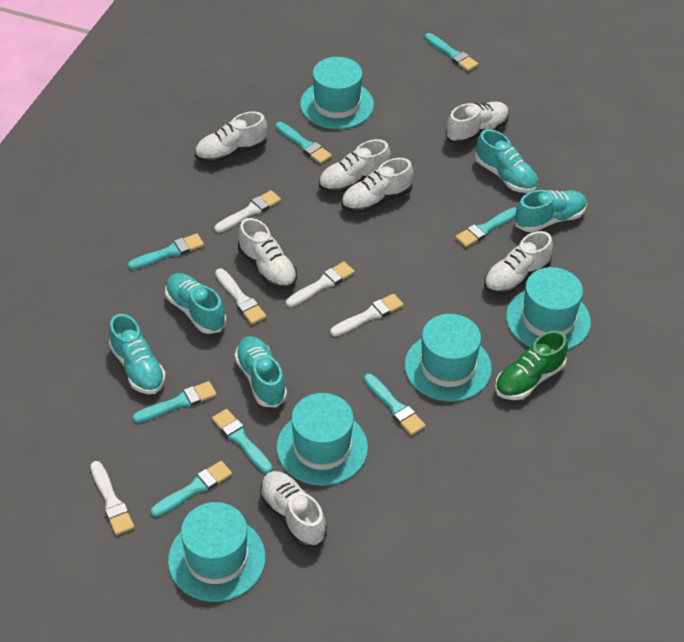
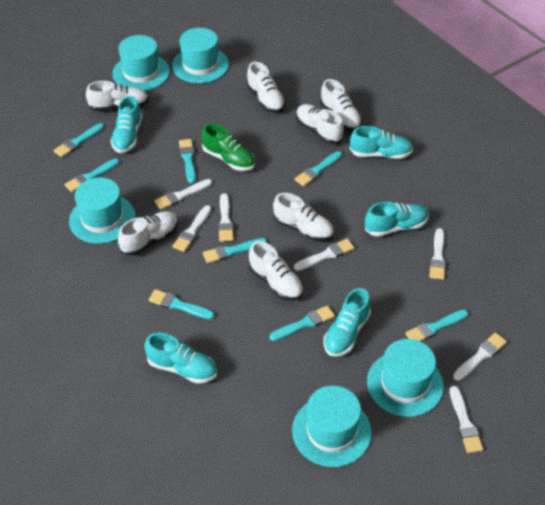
white brush: 5 -> 7

